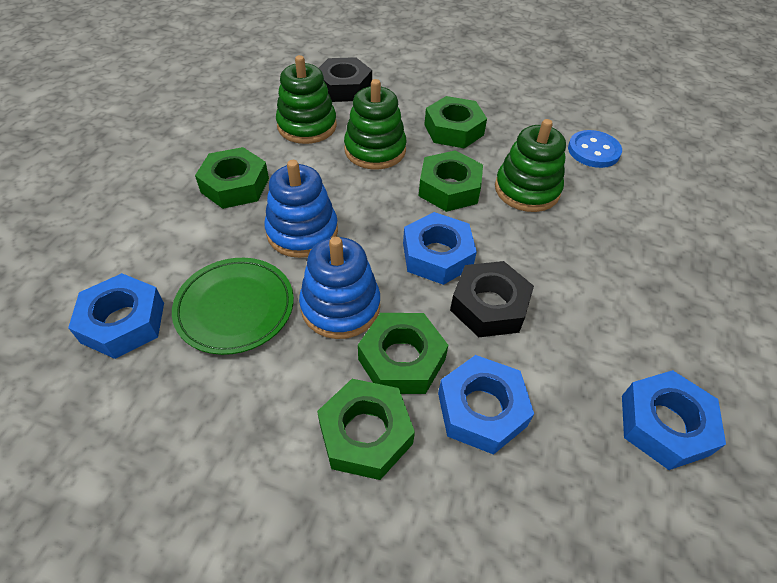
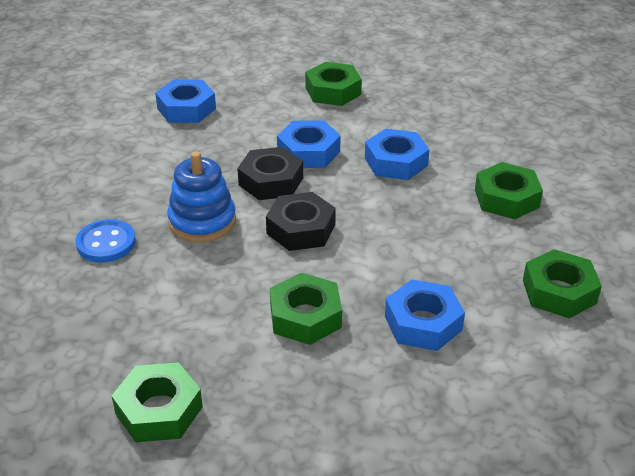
blue stacking toy: 2 -> 1
green plate: 1 -> 0
green stacking toy: 3 -> 0

